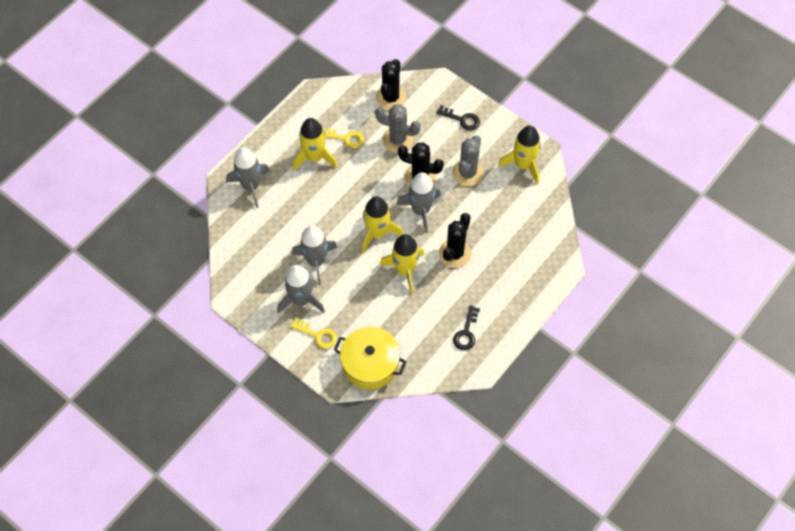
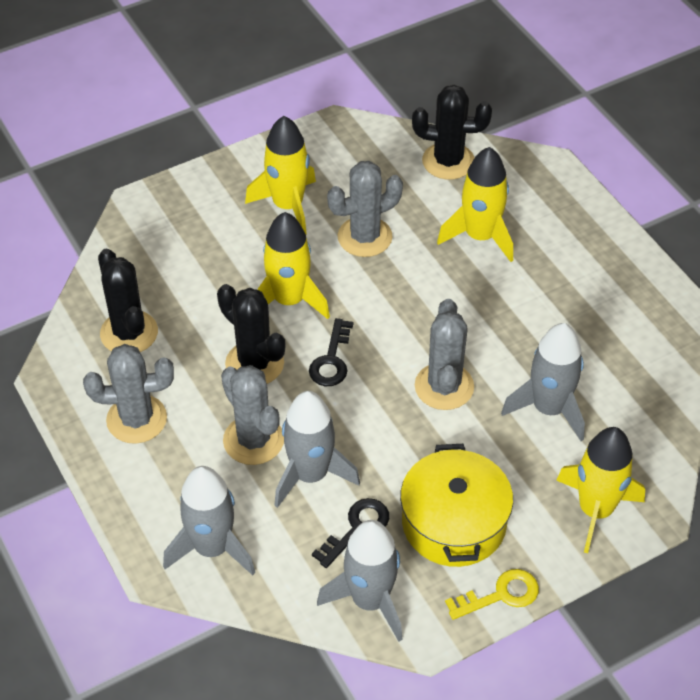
grey cactus: 2 -> 4
yellow key: 2 -> 1

